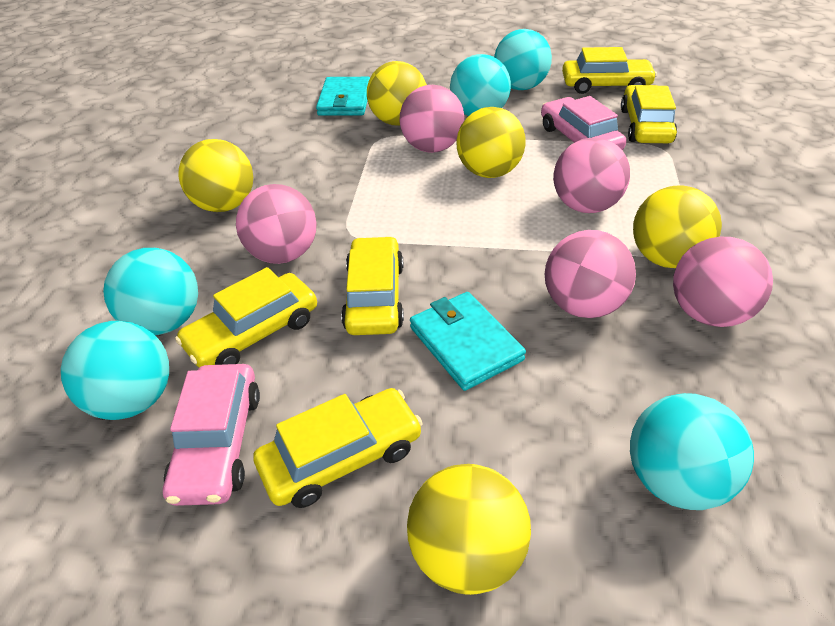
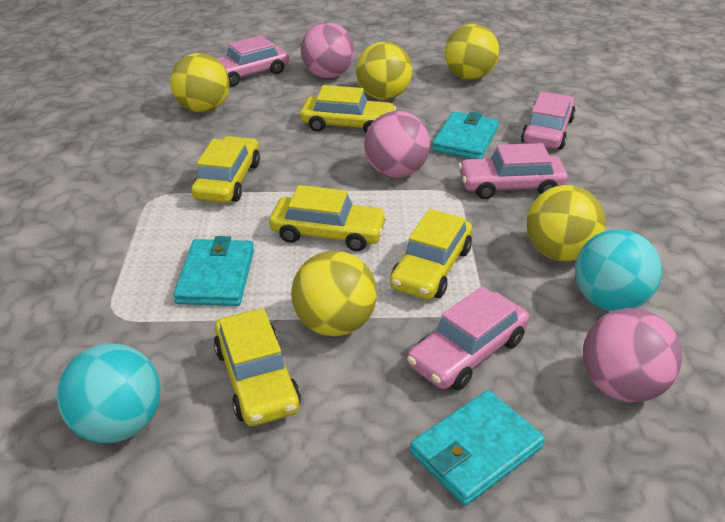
pink ball: 5 -> 3
pink car: 2 -> 4
turquoise ball: 5 -> 2
turquoise wallet: 2 -> 3

